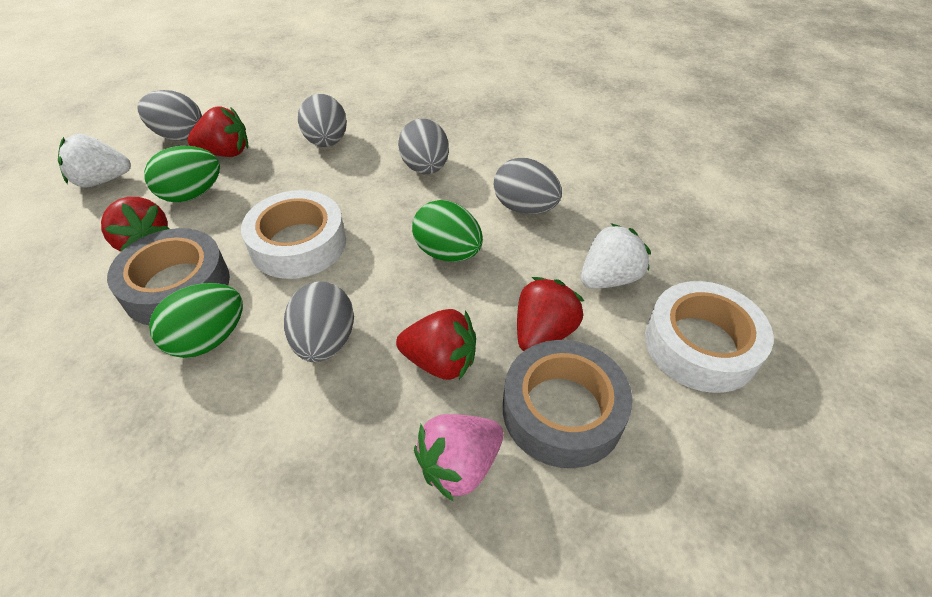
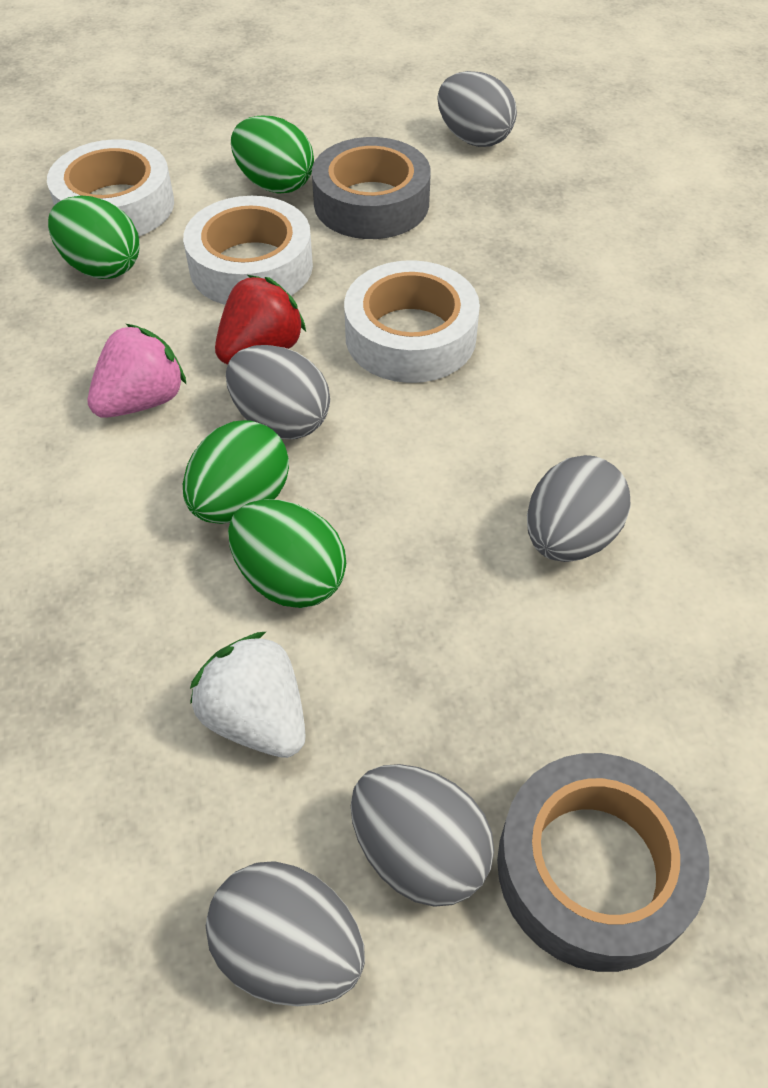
green egg: 3 -> 4
red strawberry: 4 -> 1
white strawberry: 2 -> 1
white tape: 2 -> 3

